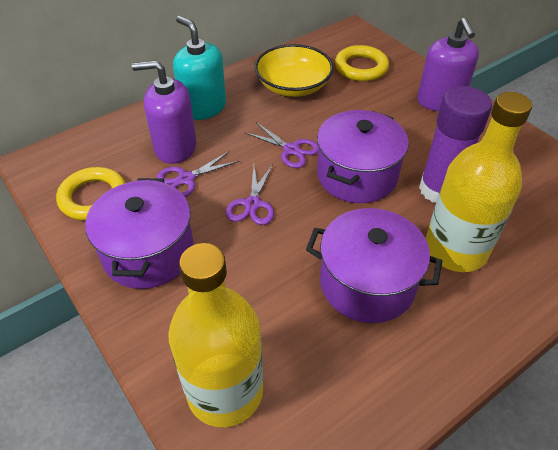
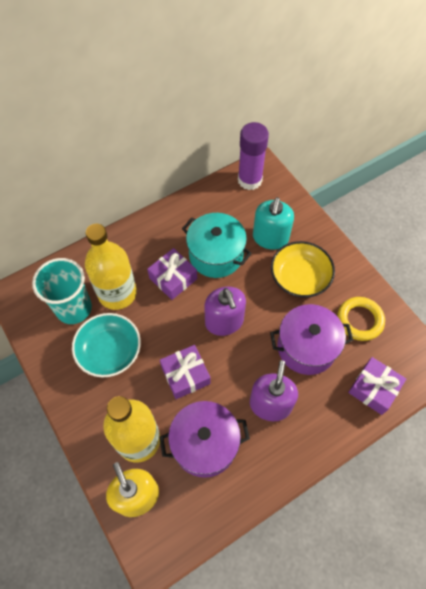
purple gift: 0 -> 3
purple pot: 3 -> 2
purple scissors: 3 -> 0
turquoise bowl: 0 -> 1
turquoise cup: 0 -> 1
turquoise pot: 0 -> 1
yellow ring: 2 -> 1
yellow soap dispenser: 0 -> 1

